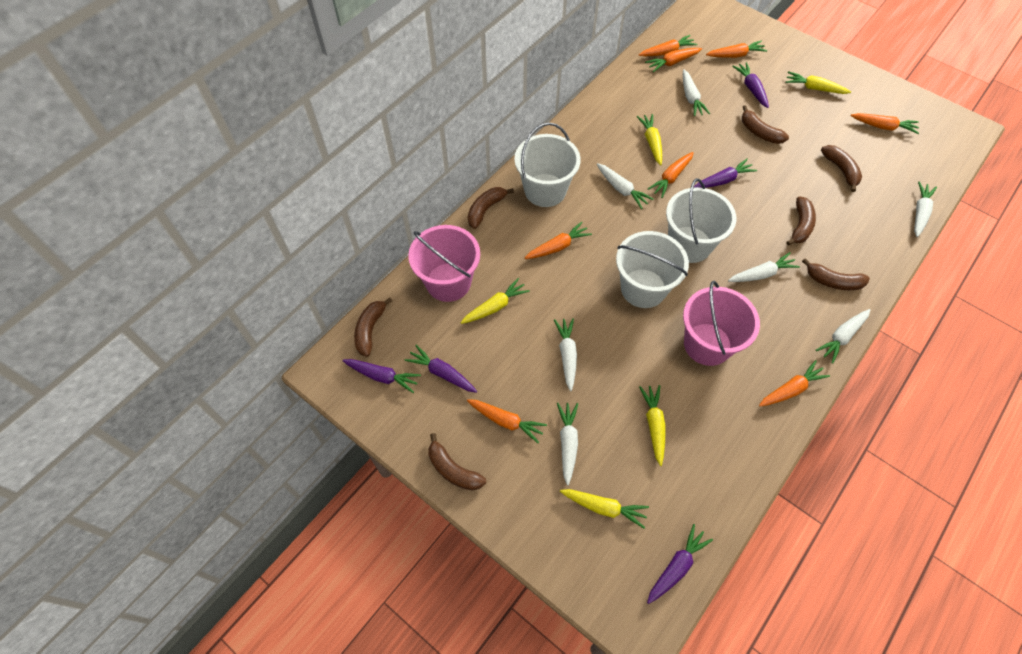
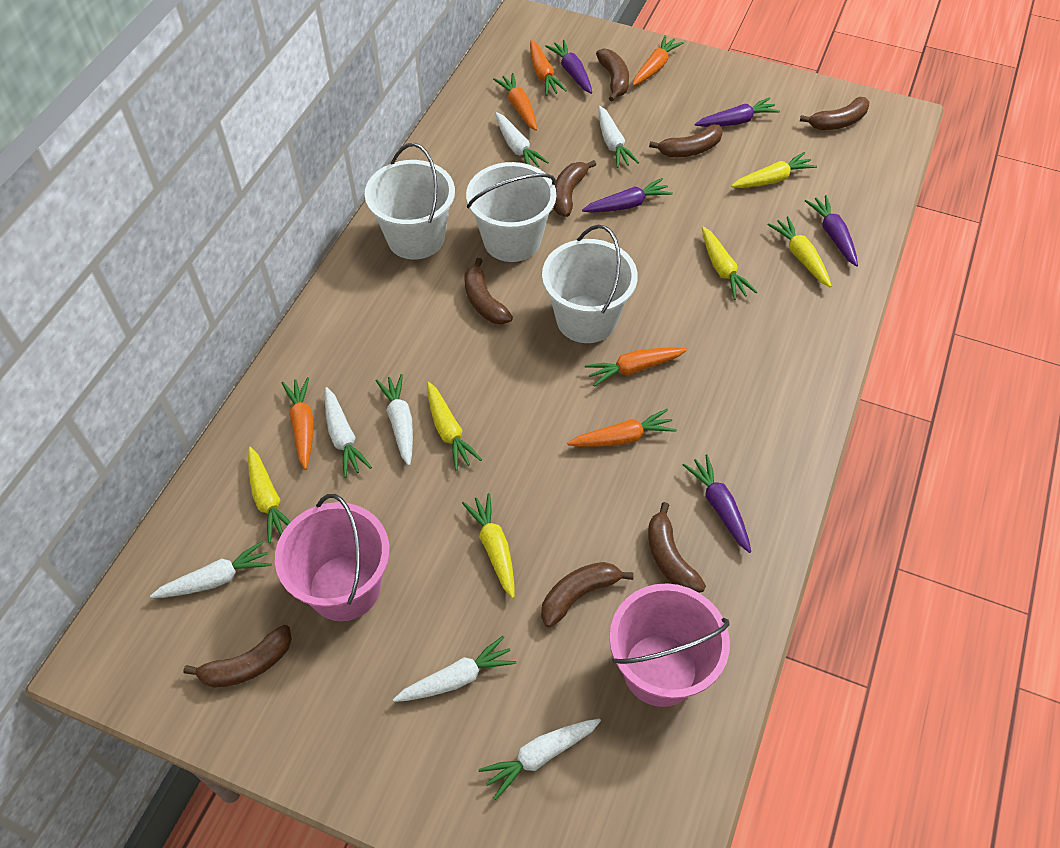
brown banana: 7 -> 8
orange carrot: 8 -> 6
yellow carrot: 5 -> 6

